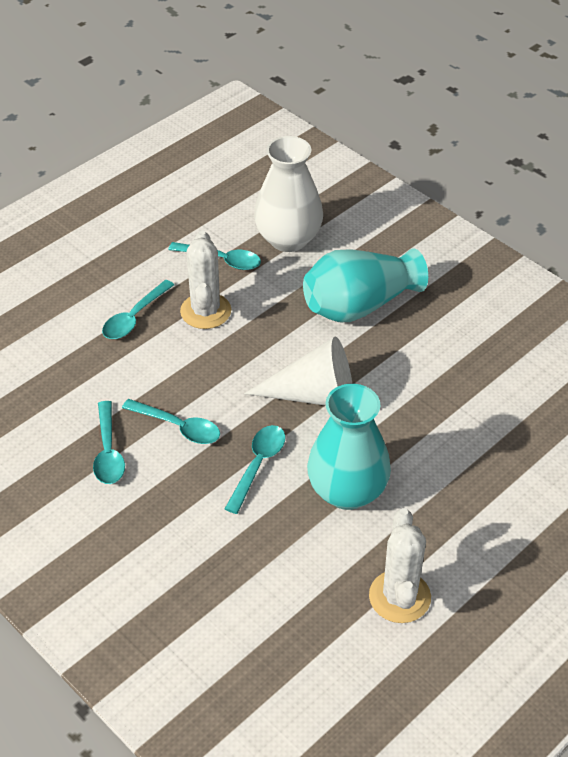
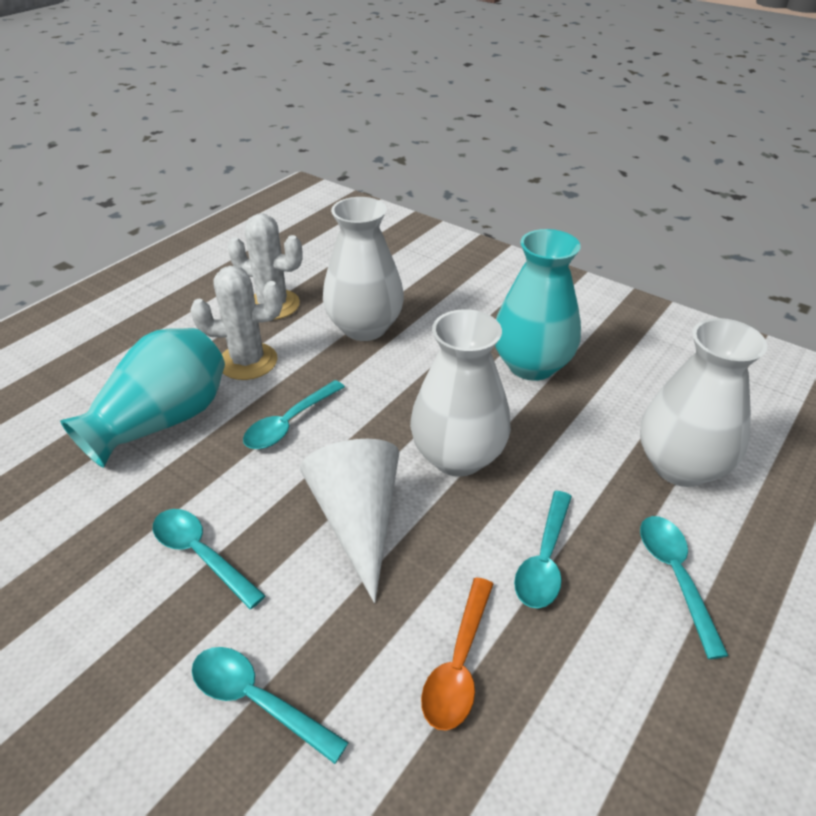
orange spoon: 0 -> 1
white vase: 1 -> 3

